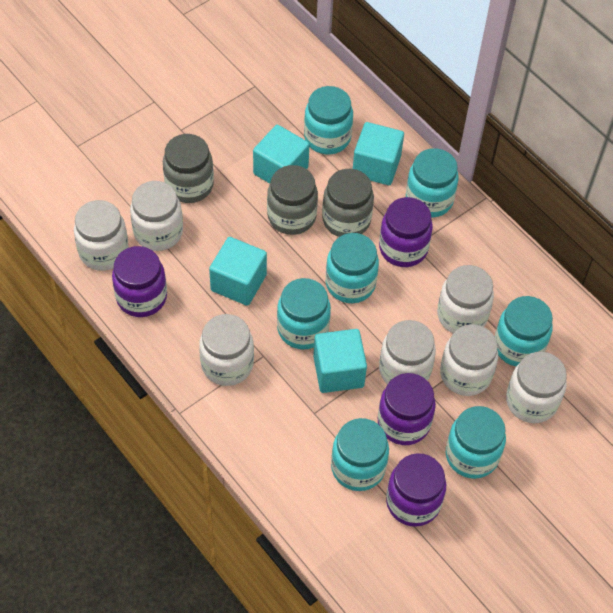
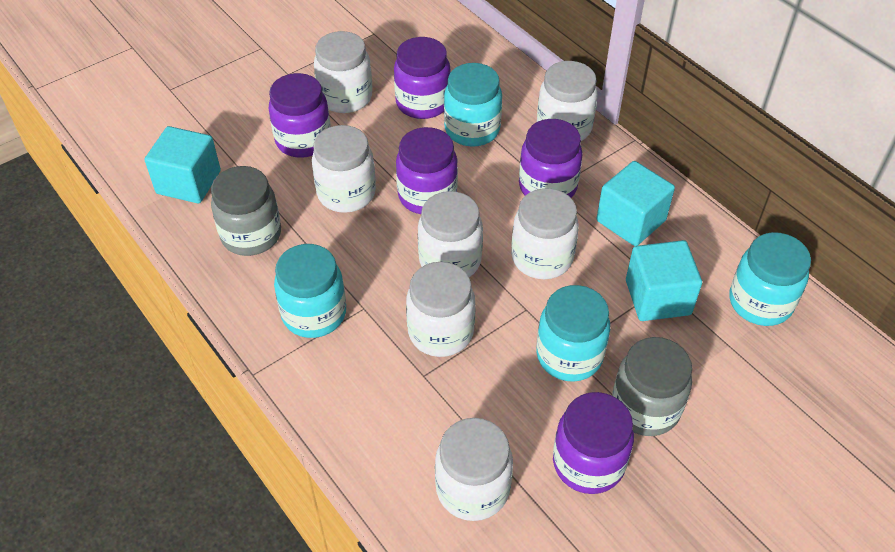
grey jar: 3 -> 2
purple jar: 4 -> 5
turquoise cube: 4 -> 3
turquoise jar: 7 -> 4

